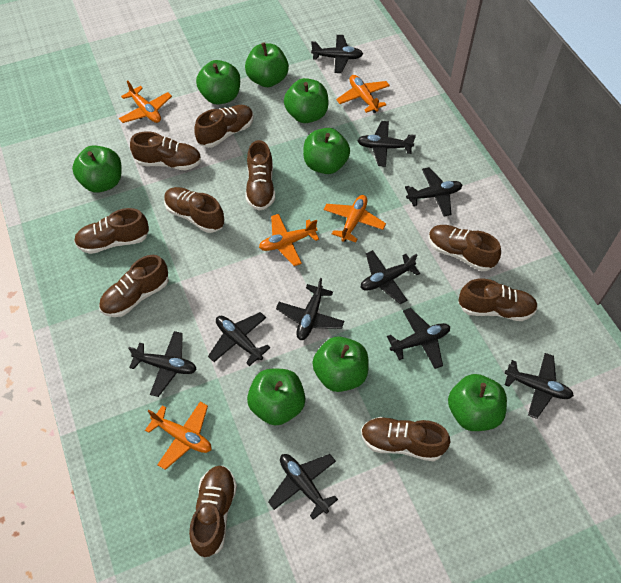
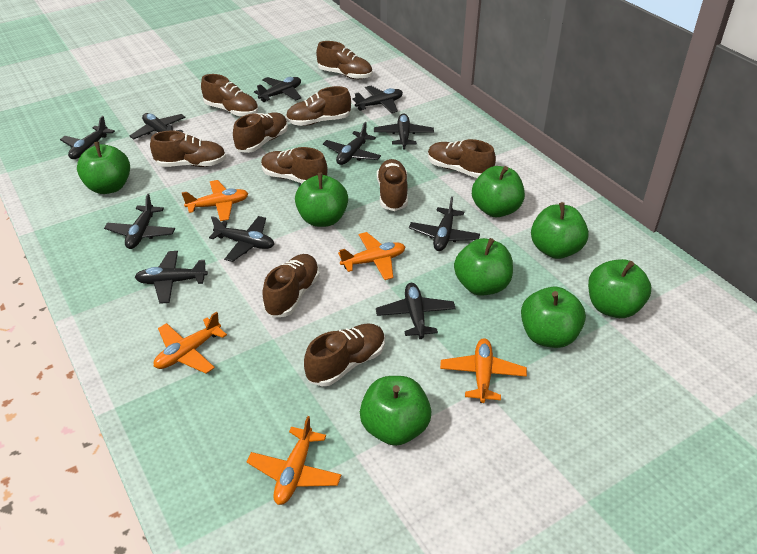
black plane: 10 -> 11

